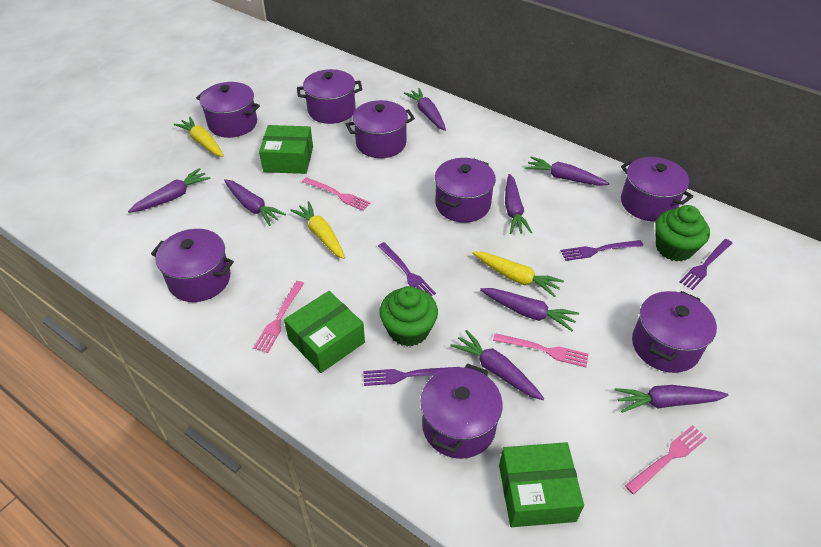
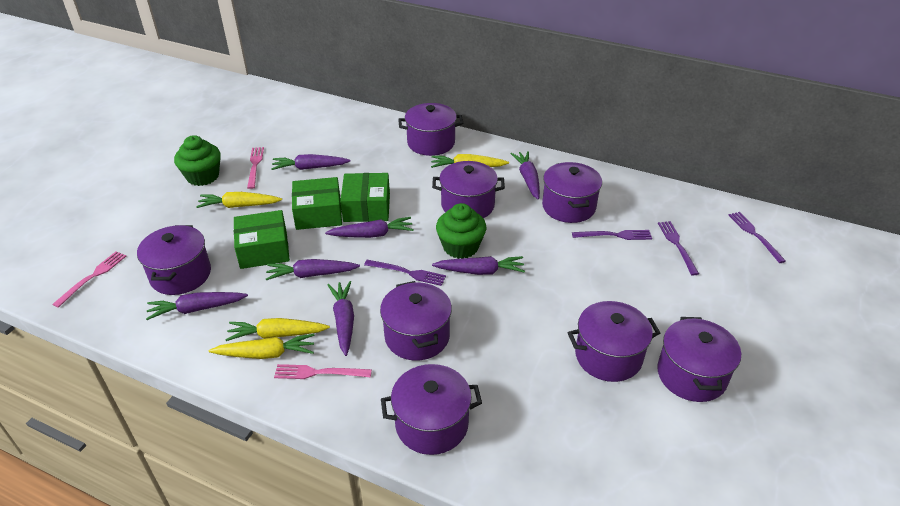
pink fork: 4 -> 3
purple carrot: 8 -> 7
yellow carrot: 3 -> 4

